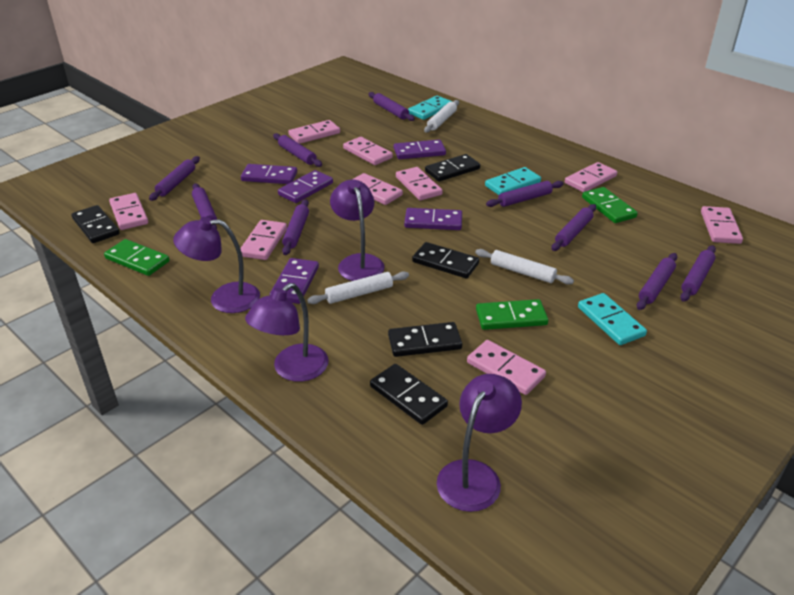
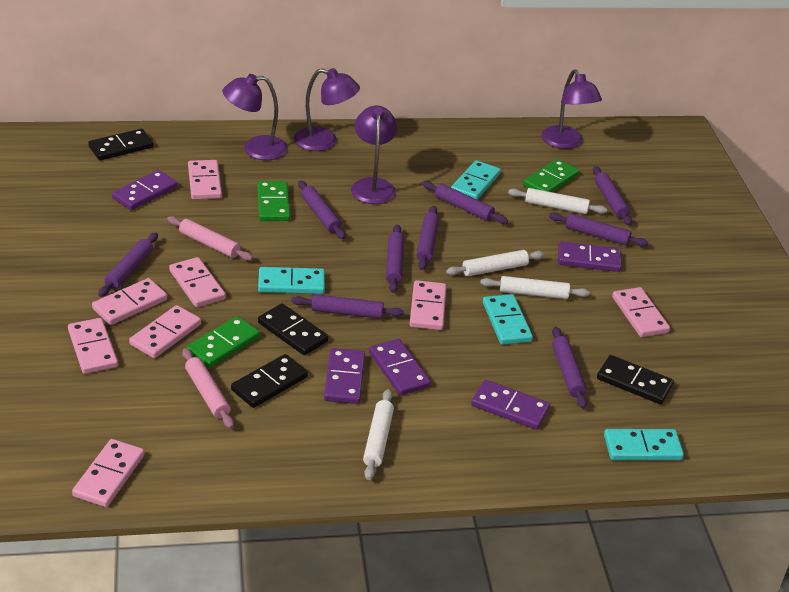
black domino: 5 -> 4
pink domino: 9 -> 8
pink rolling pin: 0 -> 2
turquoise domino: 3 -> 4
white rolling pin: 3 -> 4

